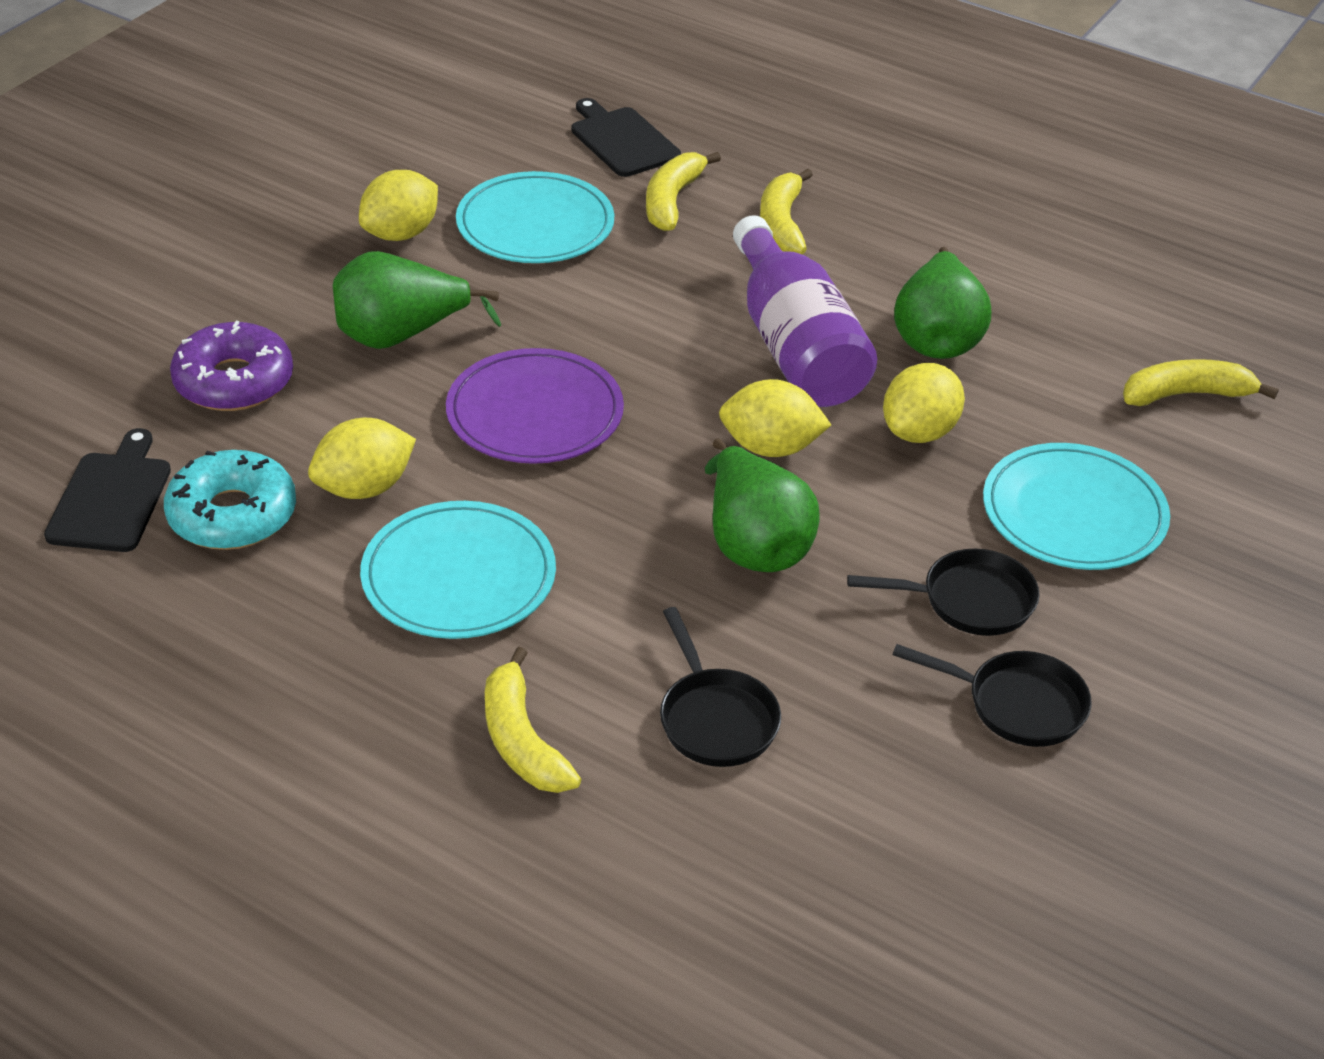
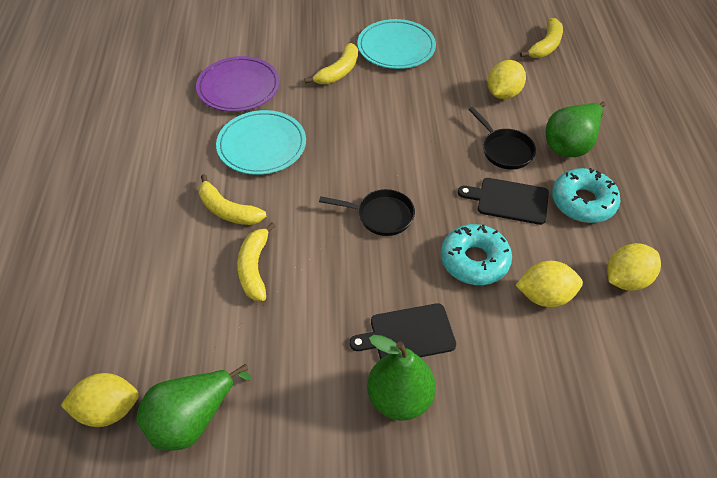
black pan: 3 -> 2
purple bottle: 1 -> 0
purple donut: 1 -> 0
turquoise donut: 1 -> 2
turquoise plate: 3 -> 2

